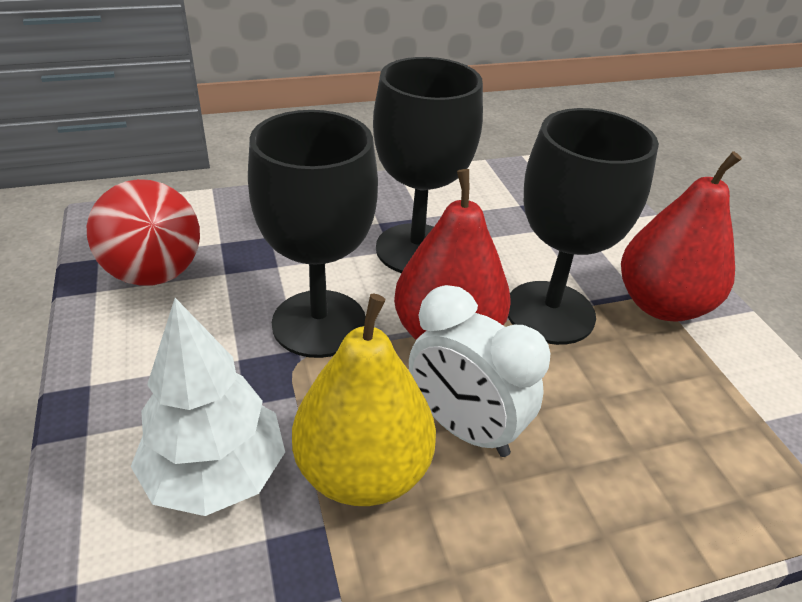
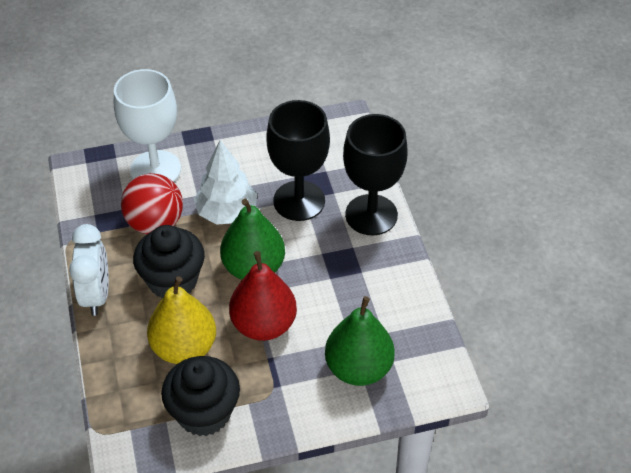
black cupcake: 0 -> 2
black goblet: 3 -> 2
green pear: 0 -> 2
red pear: 2 -> 1
white goblet: 0 -> 1

